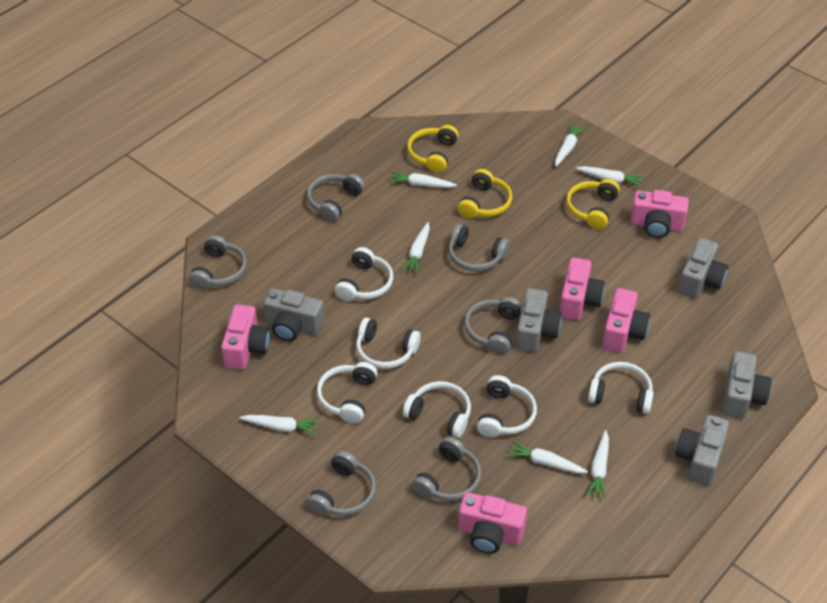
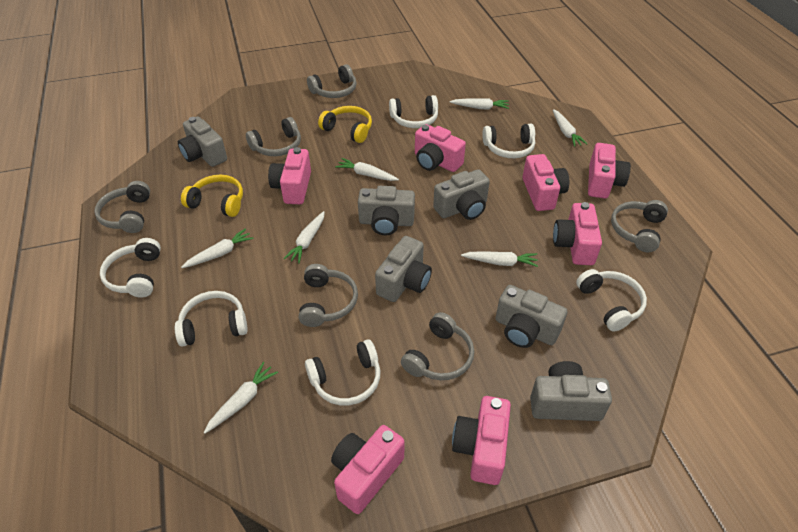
grey camera: 5 -> 6
pink camera: 5 -> 7
yellow headphones: 3 -> 2

